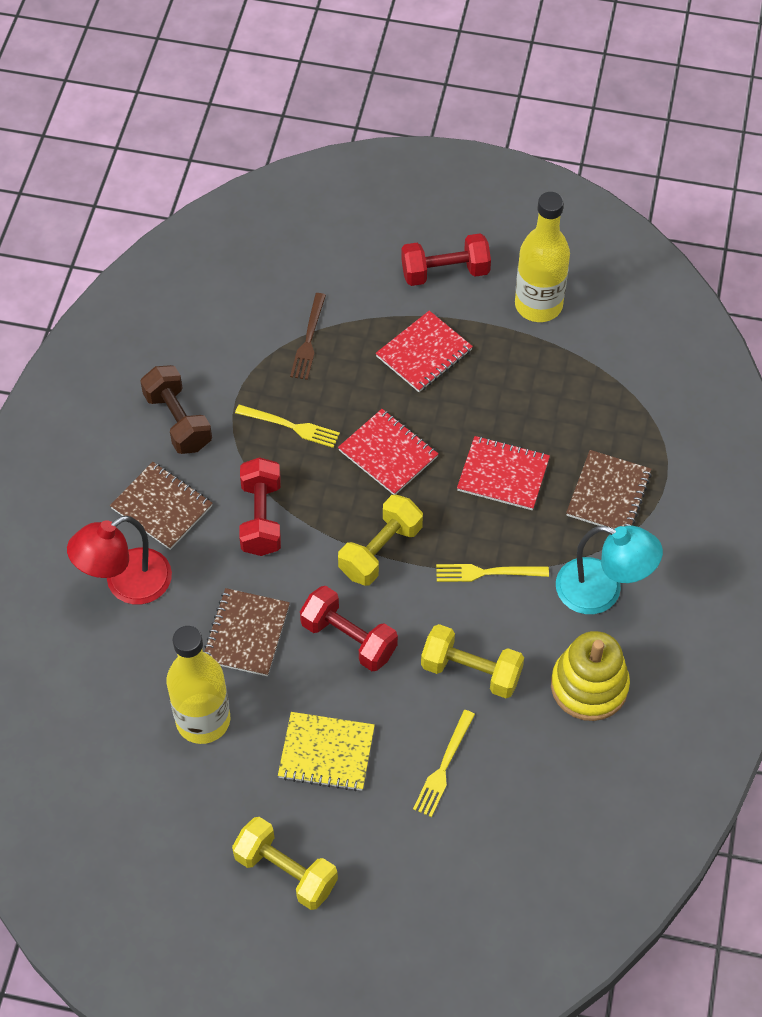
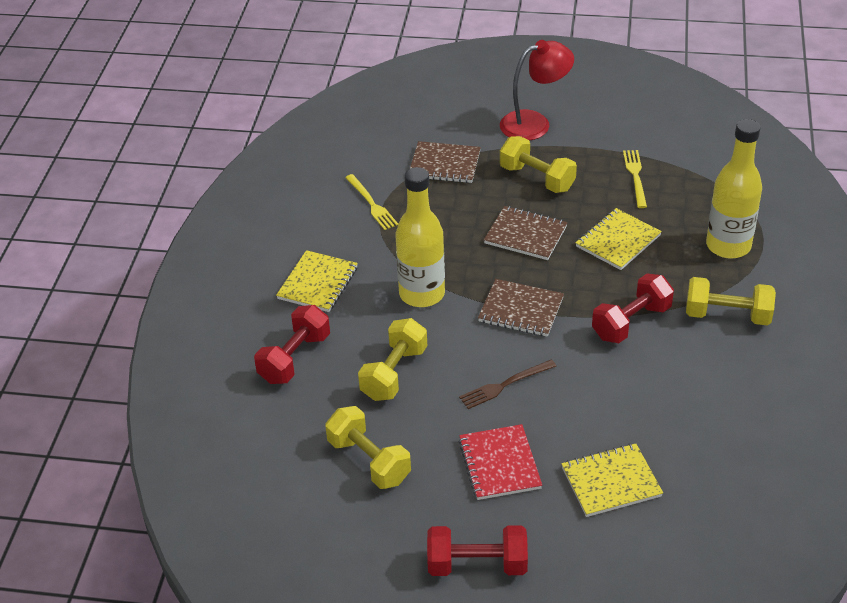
brown dumbbell: 1 -> 0
red notebook: 3 -> 1
turquoise lamp: 1 -> 0
yellow dumbbell: 3 -> 4
yellow fork: 3 -> 2
yellow notebook: 1 -> 3
yellow stacking toy: 1 -> 0

